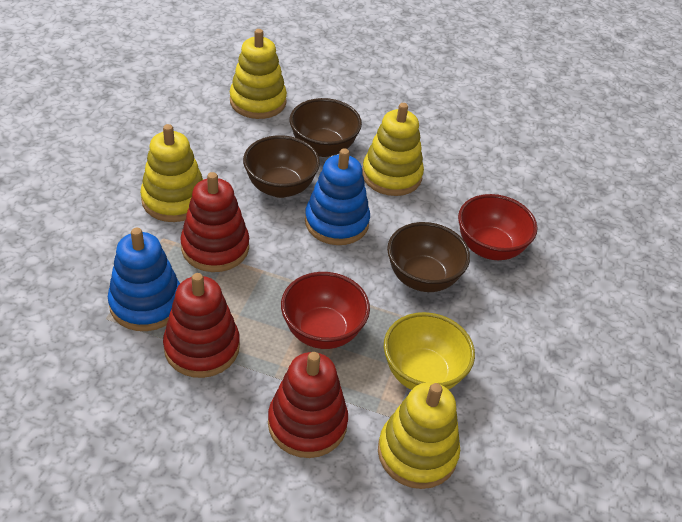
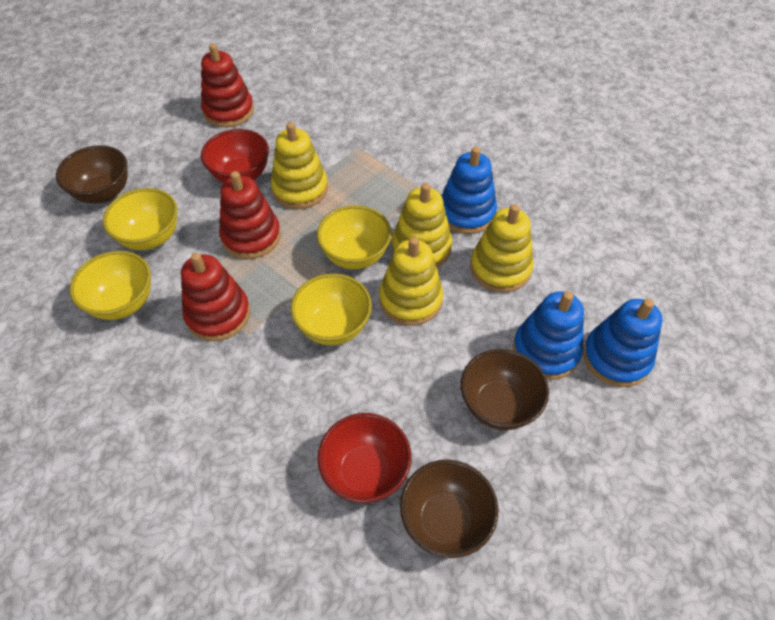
blue stacking toy: 2 -> 3
yellow bowl: 1 -> 4

